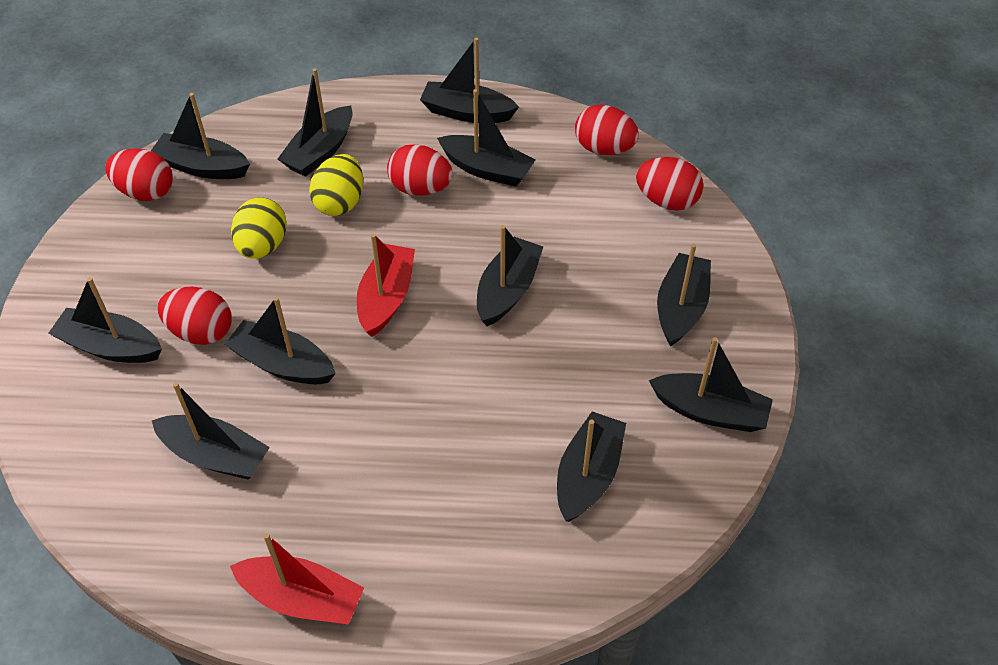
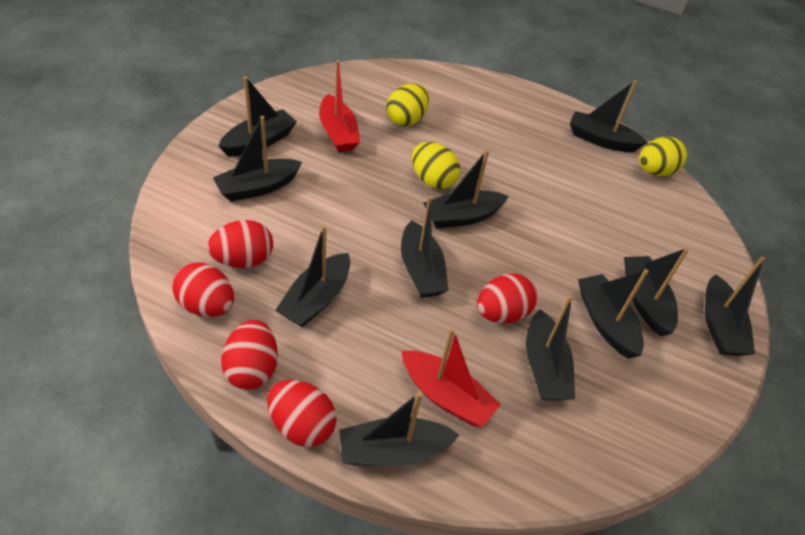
yellow egg: 2 -> 3

